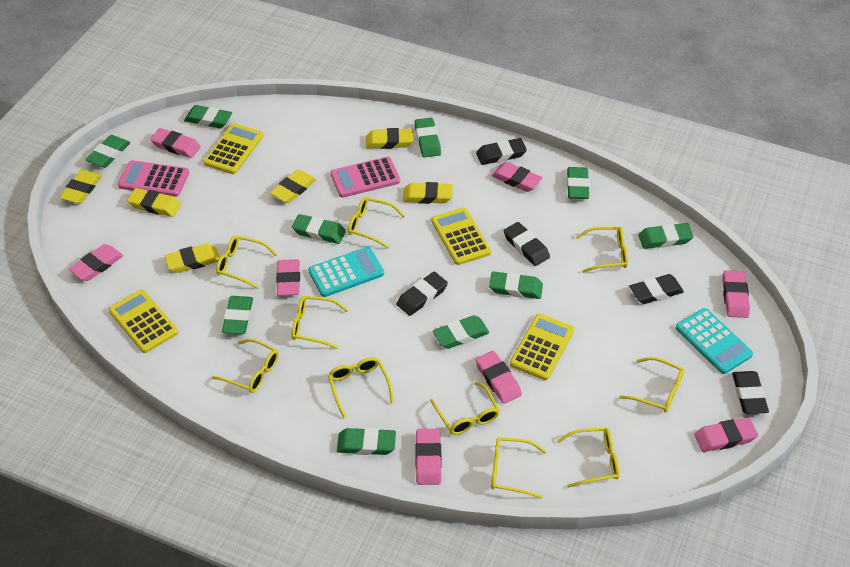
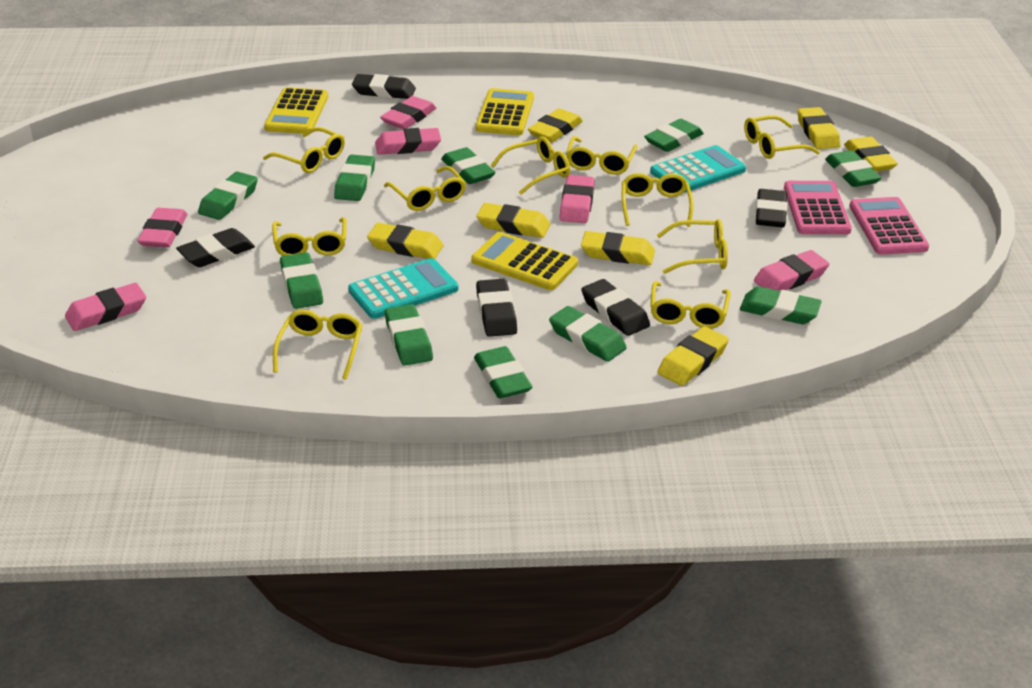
pink eraser: 8 -> 6
yellow calculator: 4 -> 3
yellow eraser: 6 -> 7

